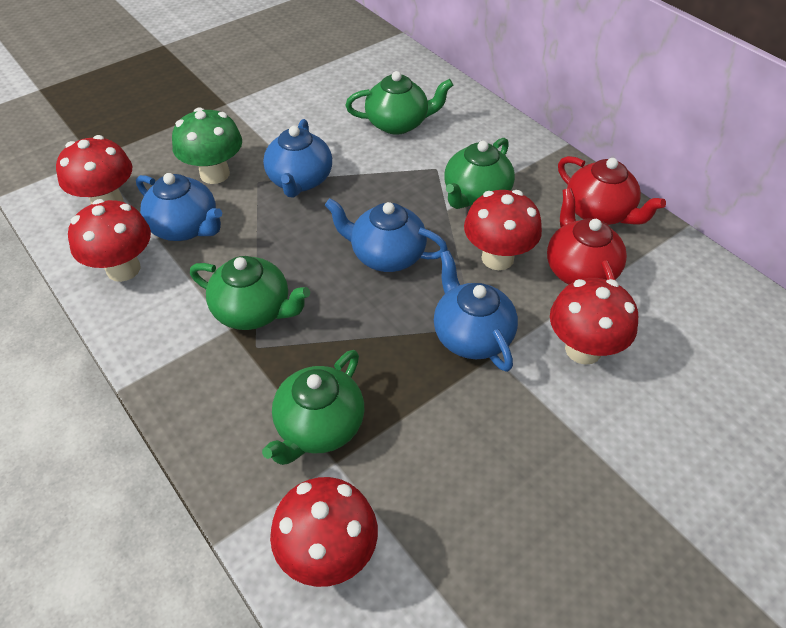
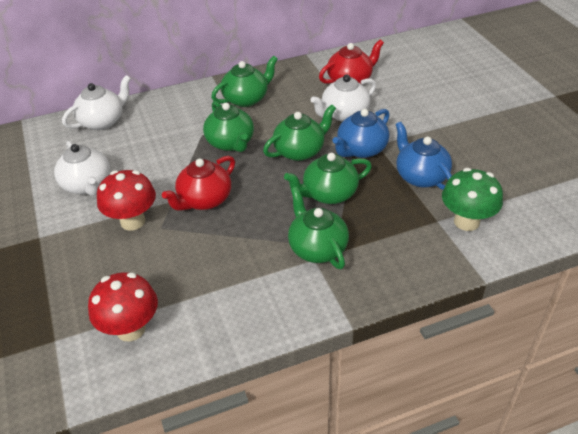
blue teapot: 4 -> 2
green teapot: 4 -> 5
red mushroom: 5 -> 2
white teapot: 0 -> 3

